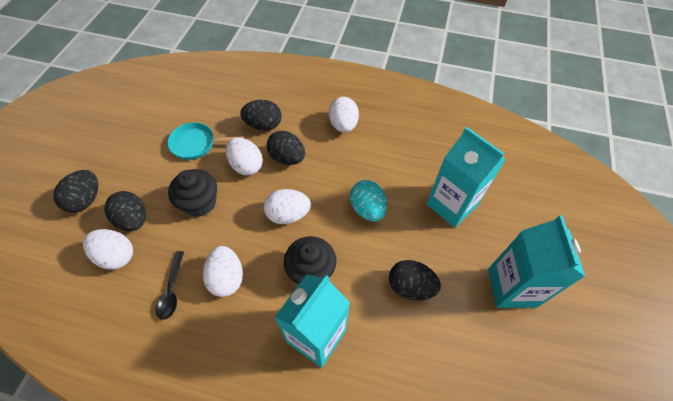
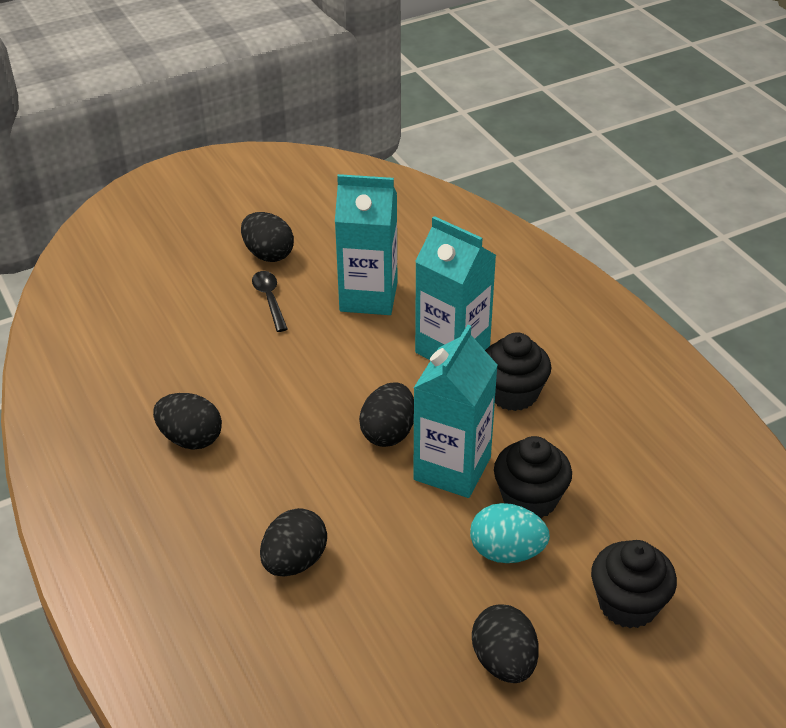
black cupcake: 2 -> 3
turquoise pan: 1 -> 0
white egg: 5 -> 0

